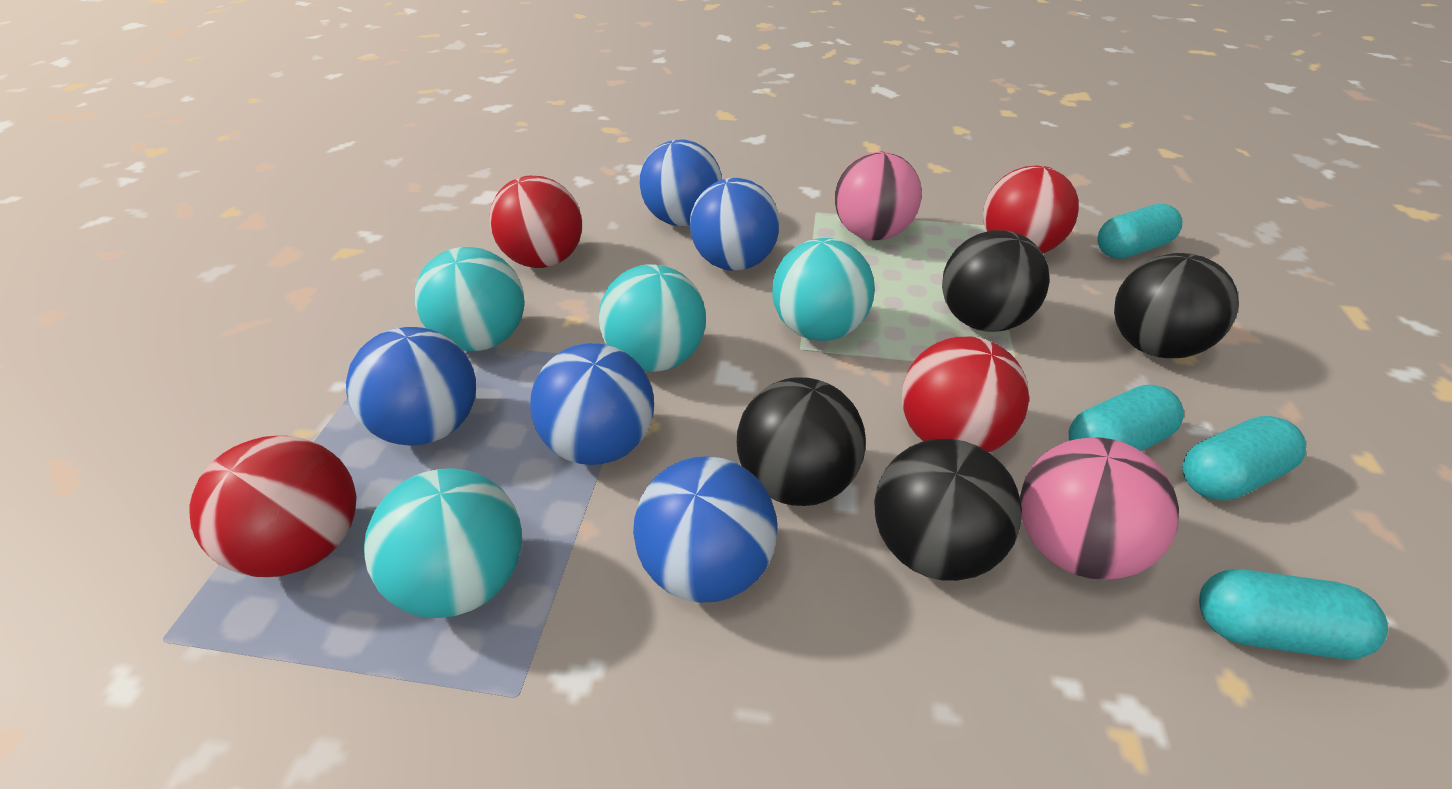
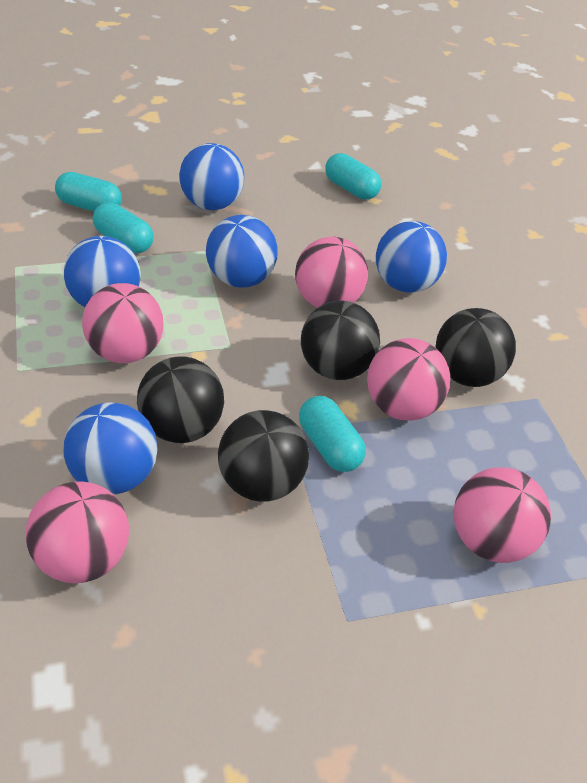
pink ball: 2 -> 5
red ball: 4 -> 0
turquoise ball: 4 -> 0

